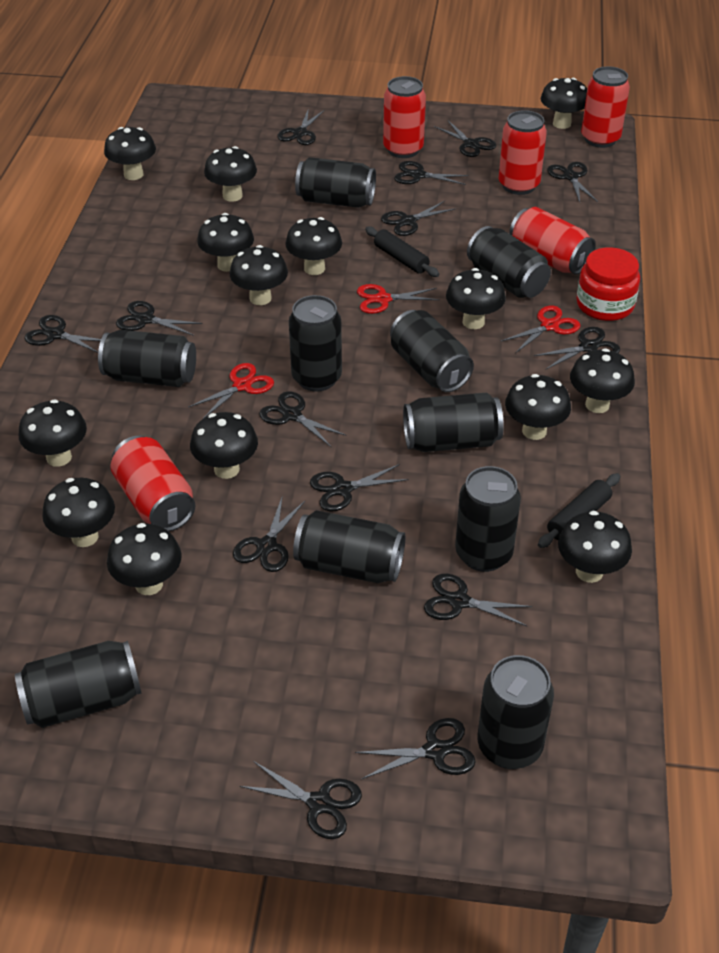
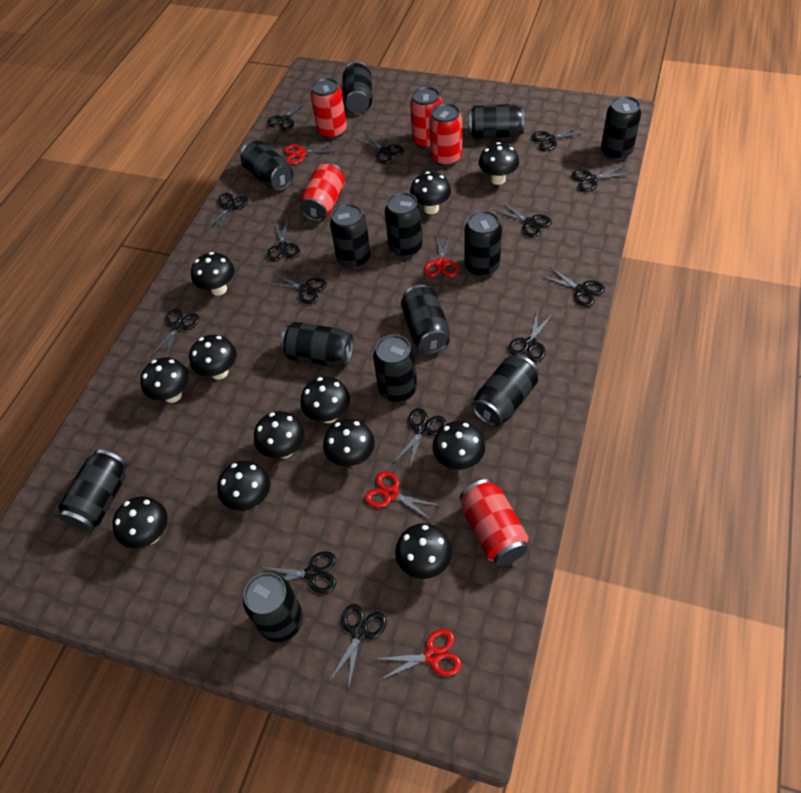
black can: 10 -> 13
black mushroom: 14 -> 12
black rolling pin: 2 -> 0
red jar: 1 -> 0
red scissors: 3 -> 4

